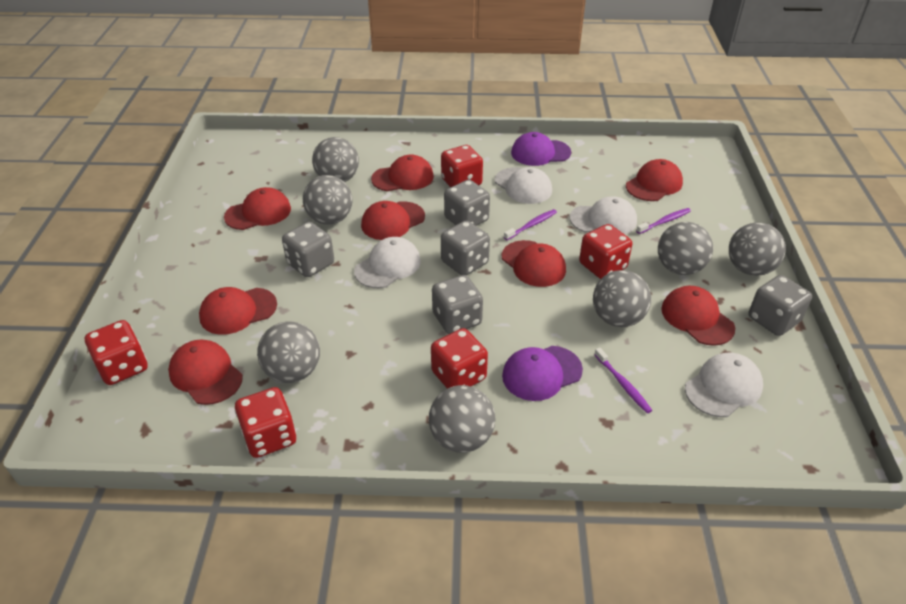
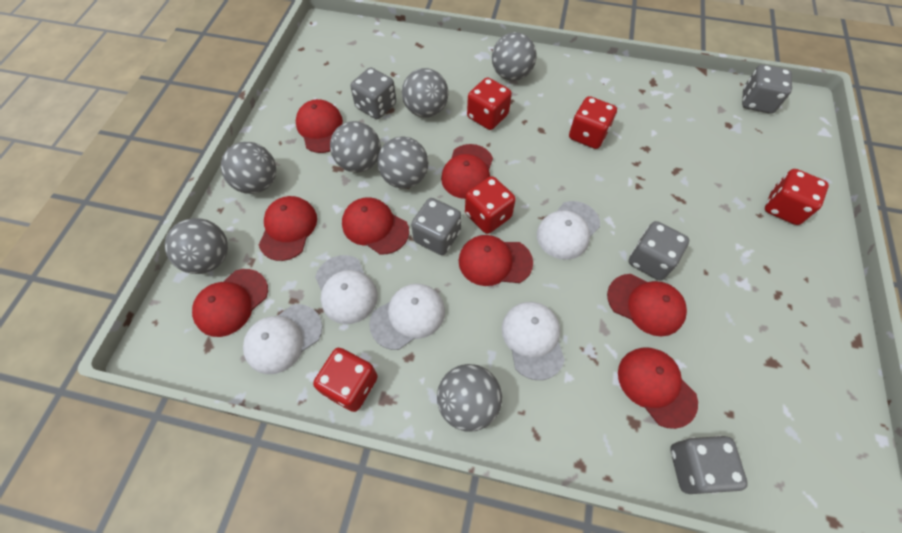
purple cap: 2 -> 0
purple toothbrush: 3 -> 0
white cap: 4 -> 5

